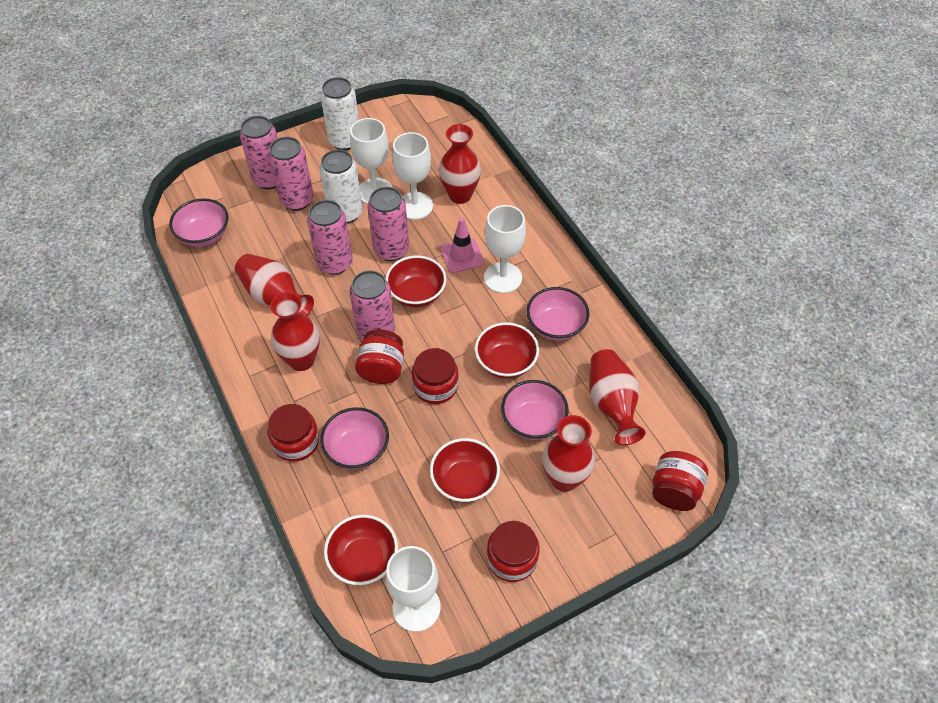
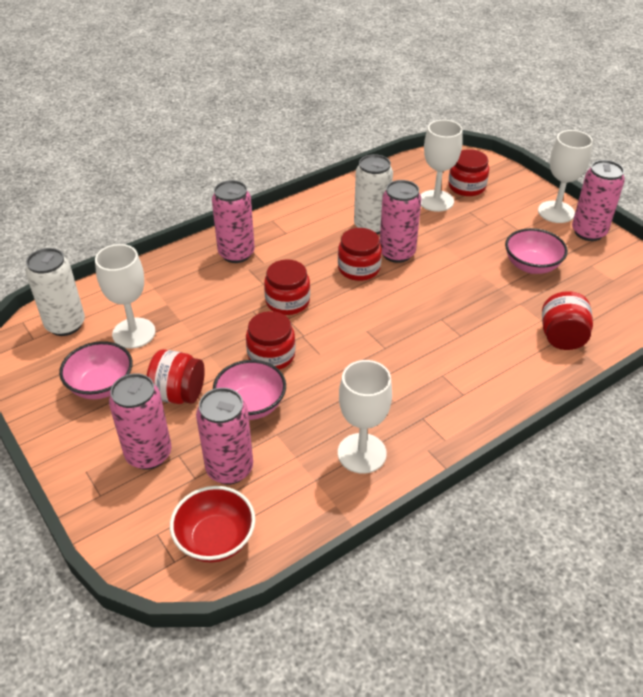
pink bowl: 4 -> 3
pink traffic cone: 1 -> 0
red bowl: 4 -> 1
red jar: 5 -> 6
red vase: 5 -> 0

